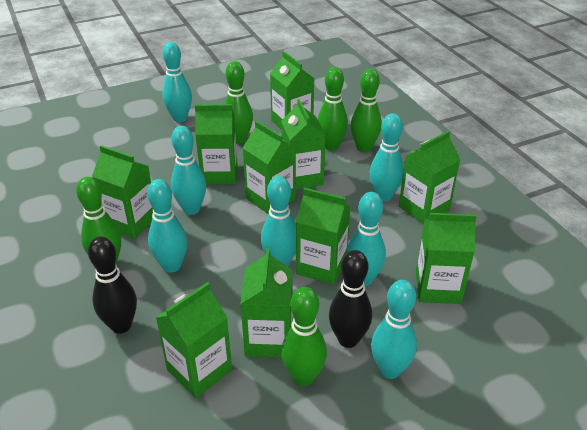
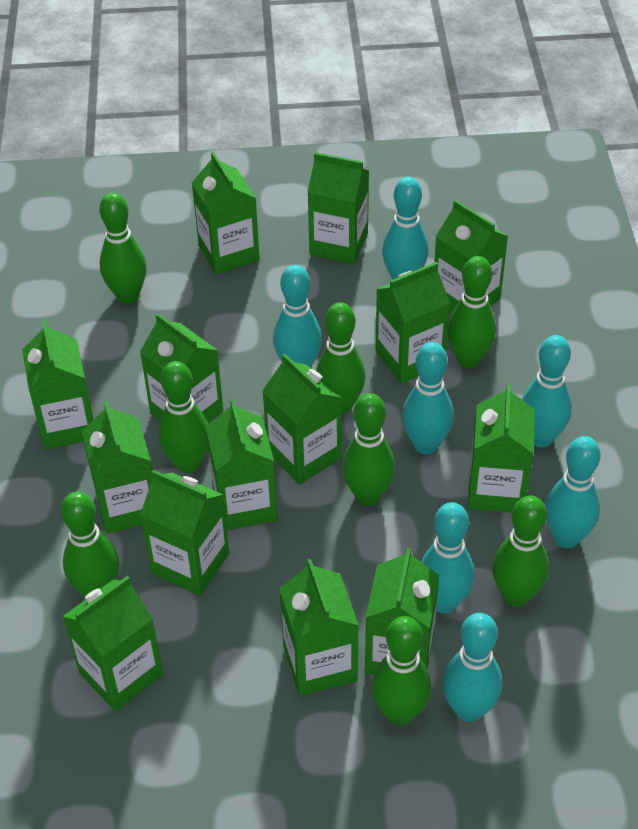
black bowling pin: 2 -> 0
green bowling pin: 5 -> 8
green carton: 10 -> 14

